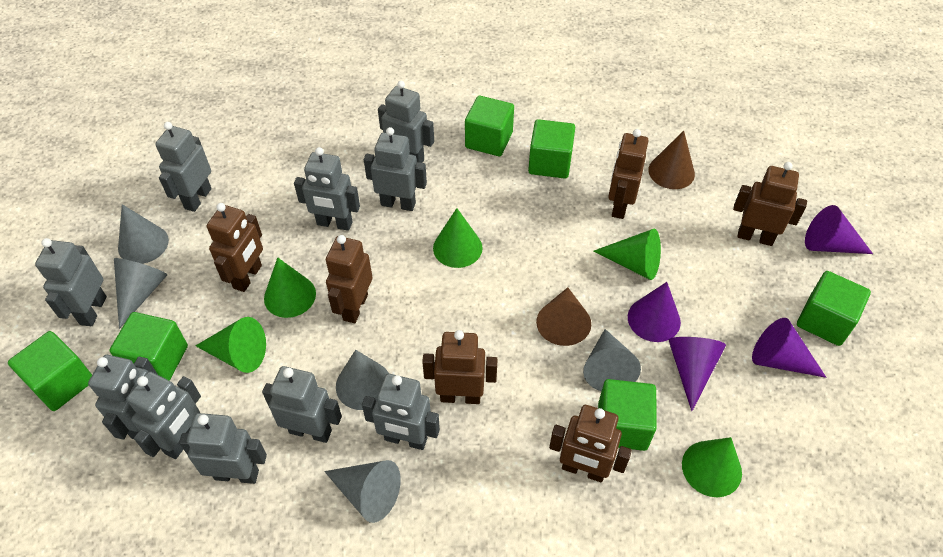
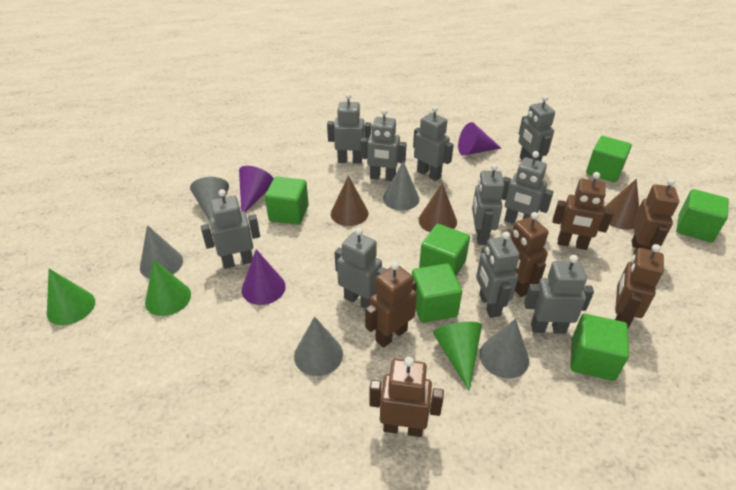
brown cone: 2 -> 3
green cone: 5 -> 3
purple cone: 4 -> 3

